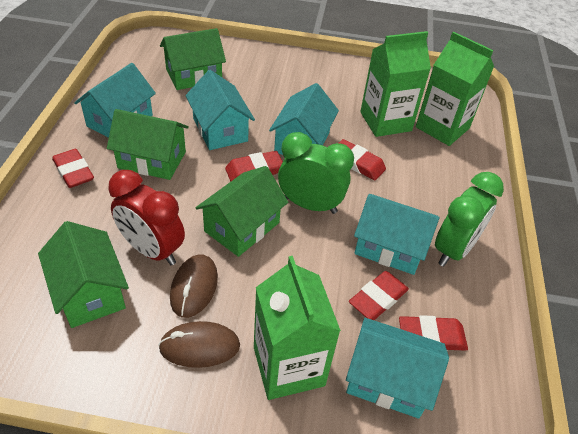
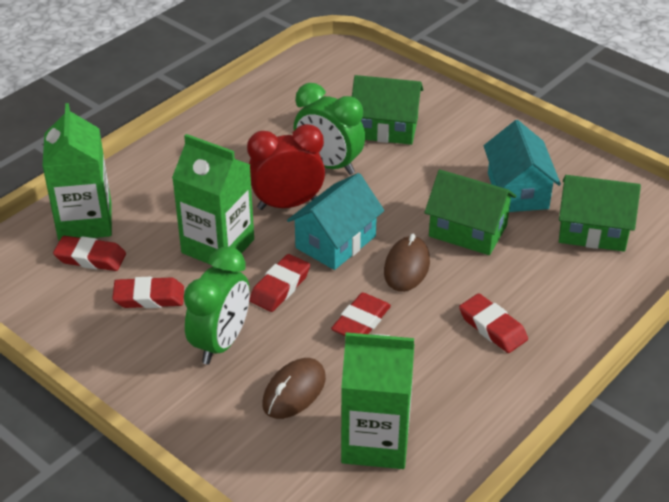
green house: 4 -> 3
turquoise house: 5 -> 2

